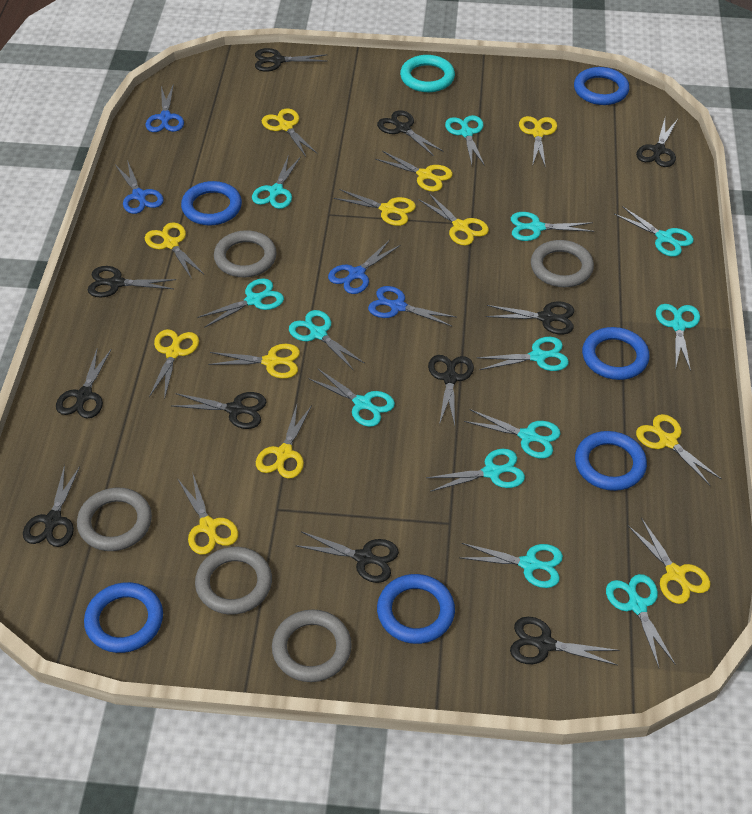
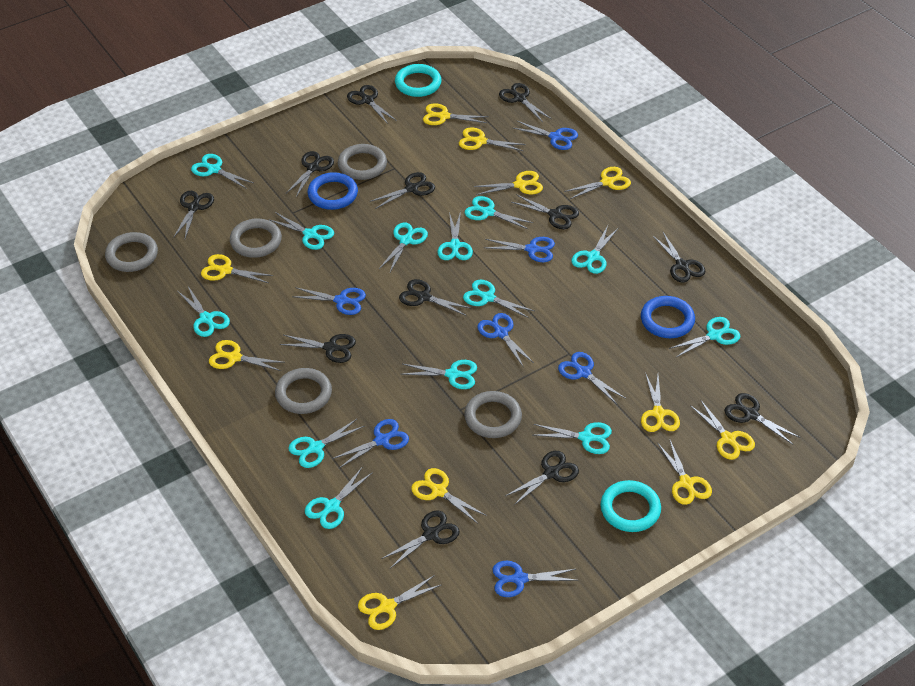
black scissors: 11 -> 12
blue ring: 6 -> 2
blue scissors: 4 -> 7
turquoise ring: 1 -> 2
yellow scissors: 12 -> 11

